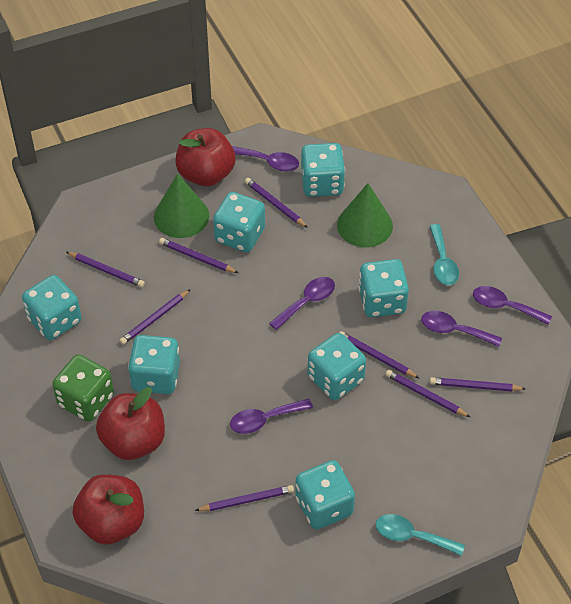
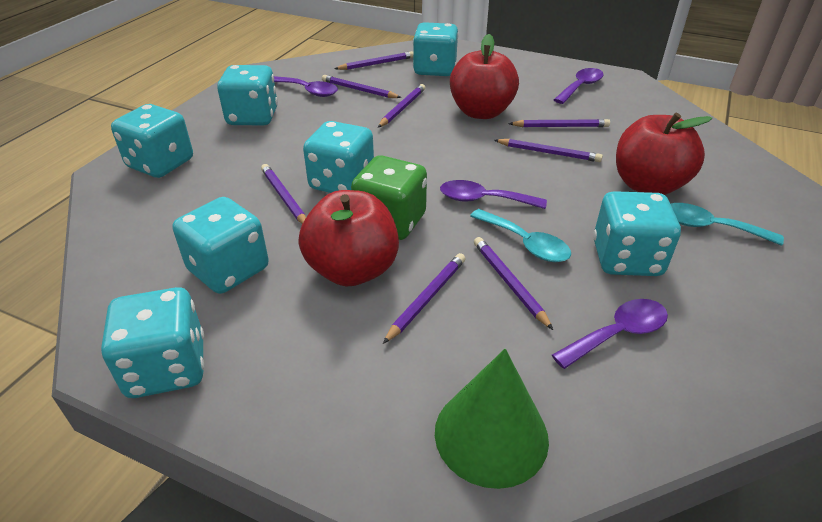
green cone: 2 -> 1
purple spoon: 5 -> 4

